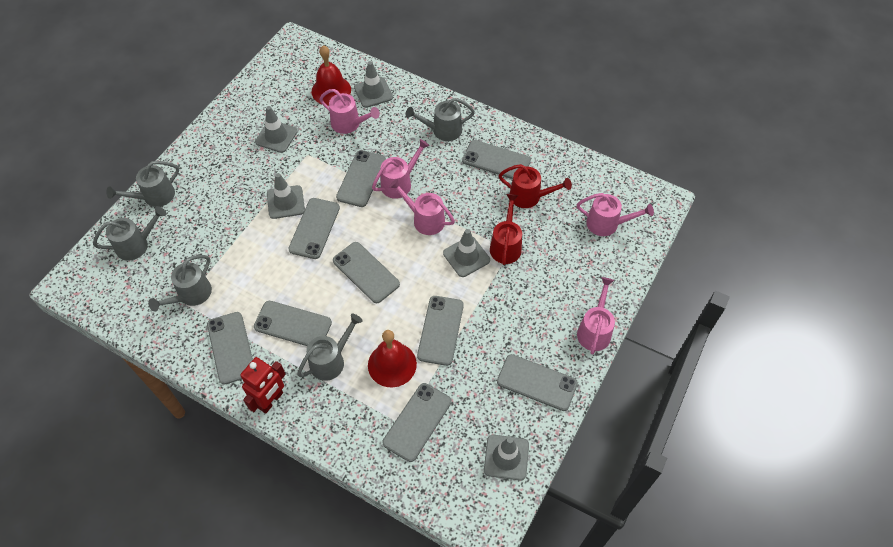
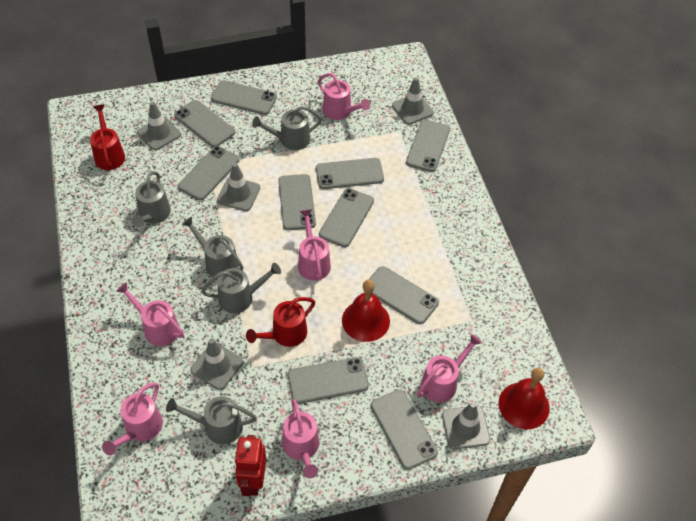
grey phone: 9 -> 10
pink watering can: 5 -> 6

